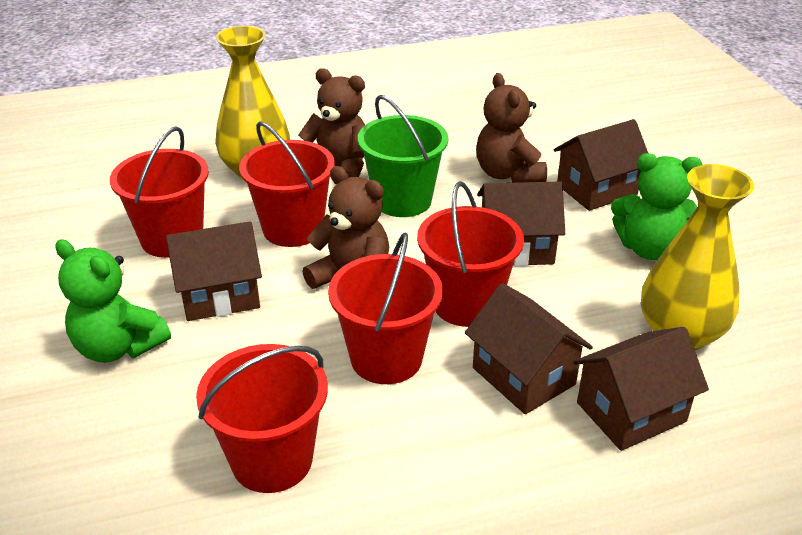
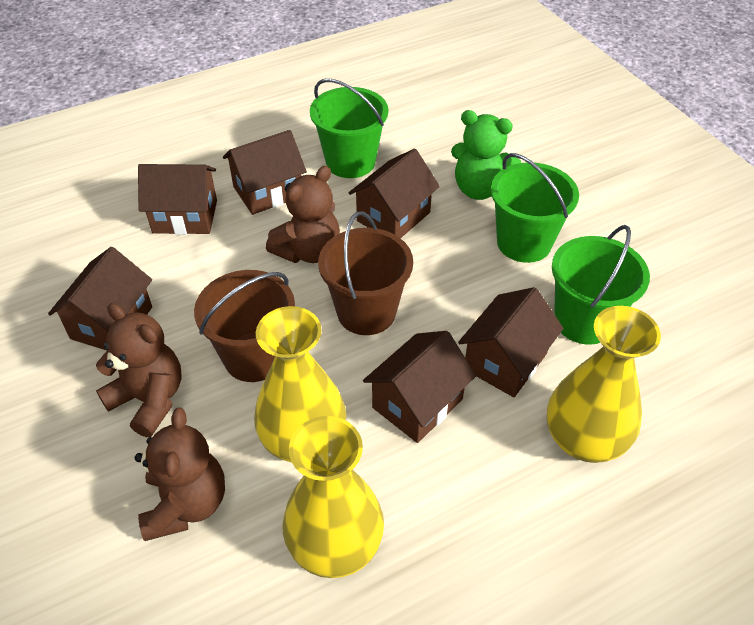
brown bucket: 0 -> 2
brown house: 5 -> 6
green bucket: 1 -> 3
green teddy bear: 2 -> 1
red bucket: 5 -> 0
yellow vase: 2 -> 3

